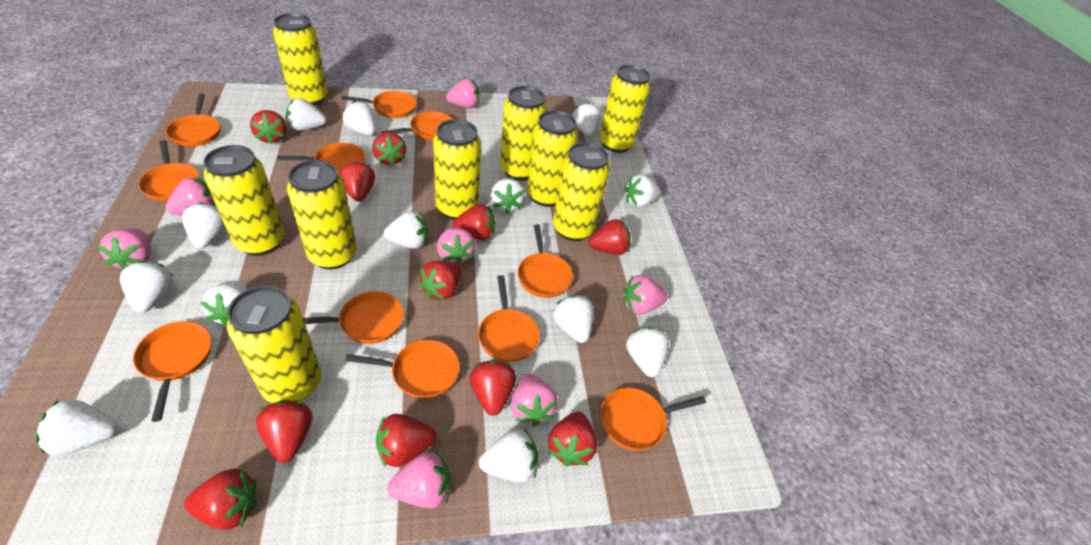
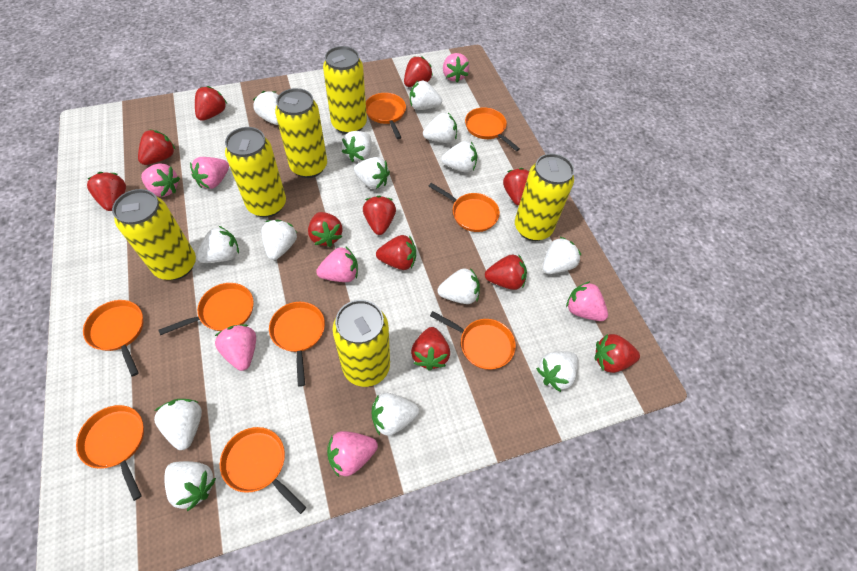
orange pan: 11 -> 9
white strawberry: 13 -> 14
yellow can: 9 -> 6

